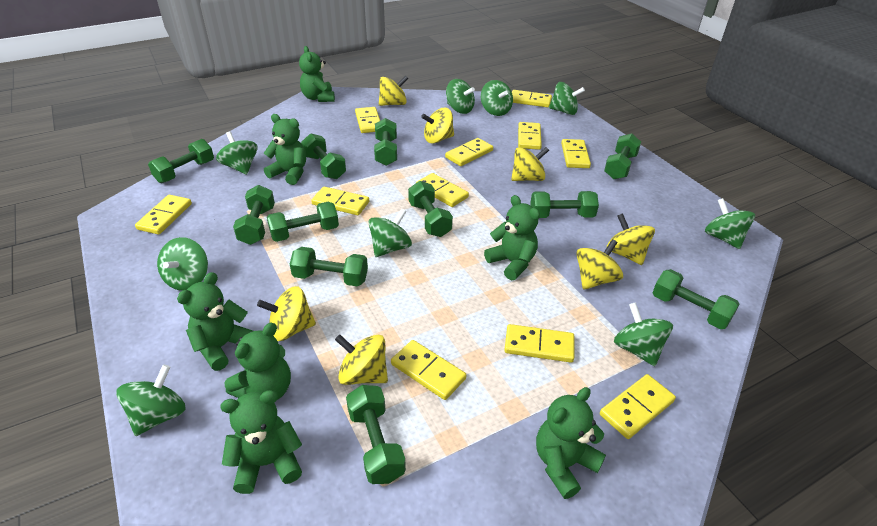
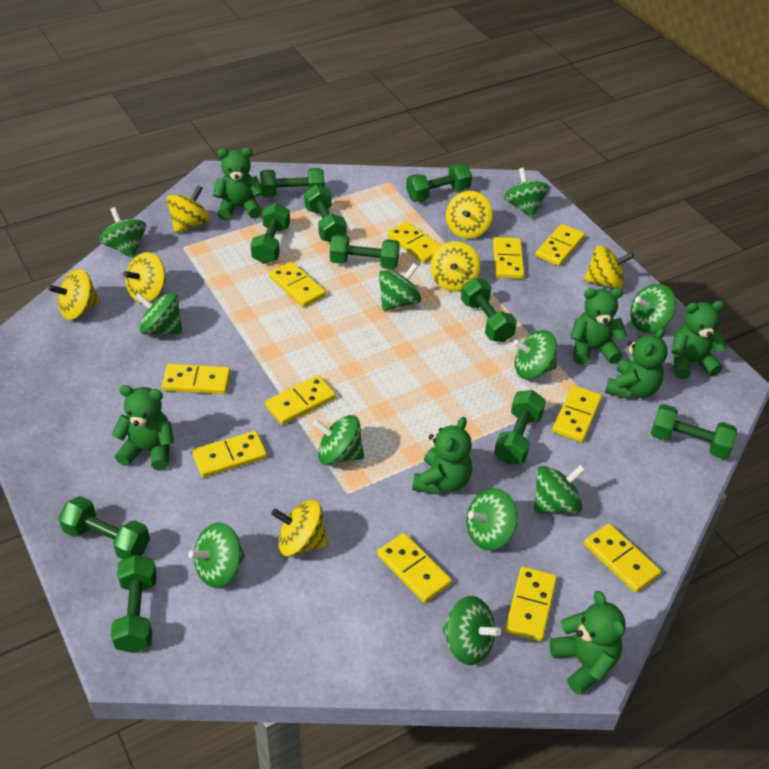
green dumbbell: 11 -> 10
green spinning top: 9 -> 11

